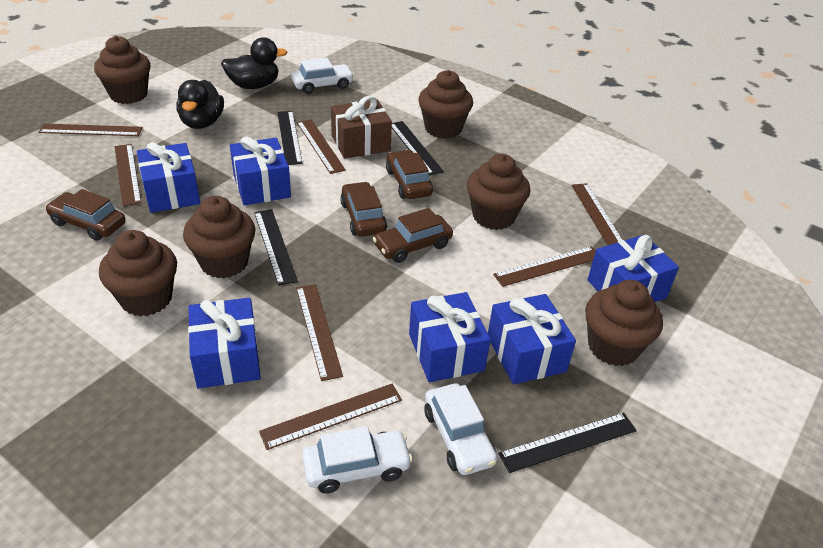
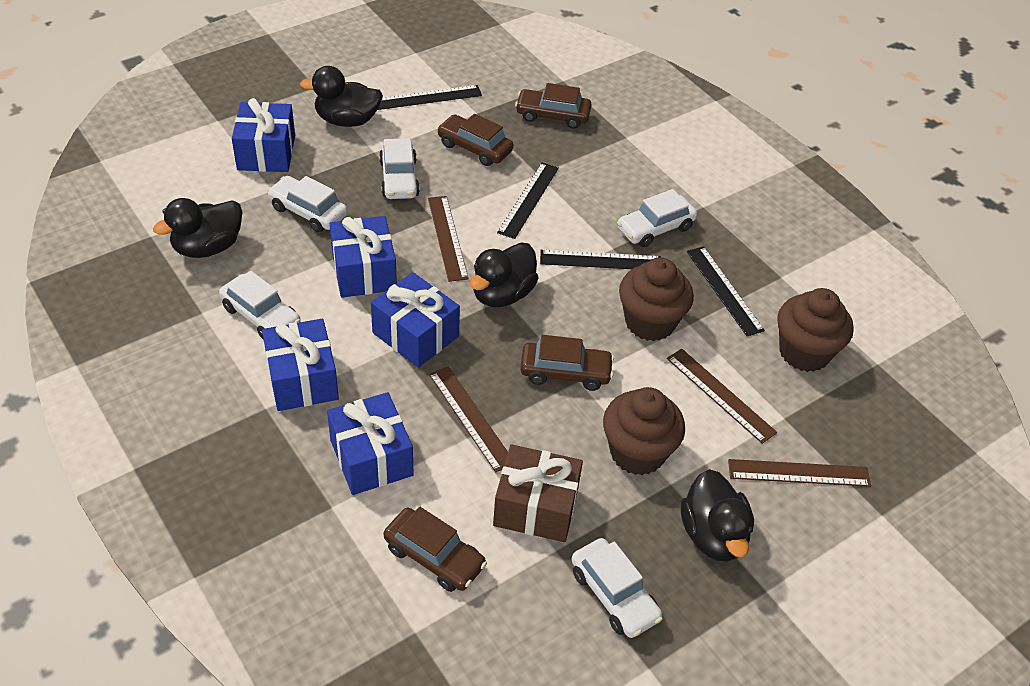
black duck: 2 -> 4
blue gift: 6 -> 5
brown cupcake: 6 -> 3
brown ruler: 7 -> 4
white car: 3 -> 5

